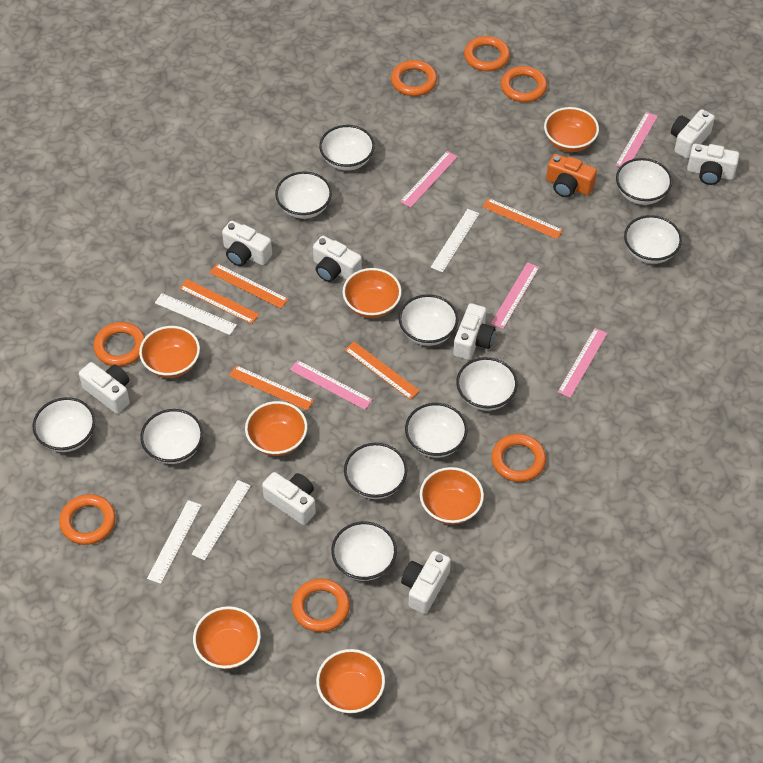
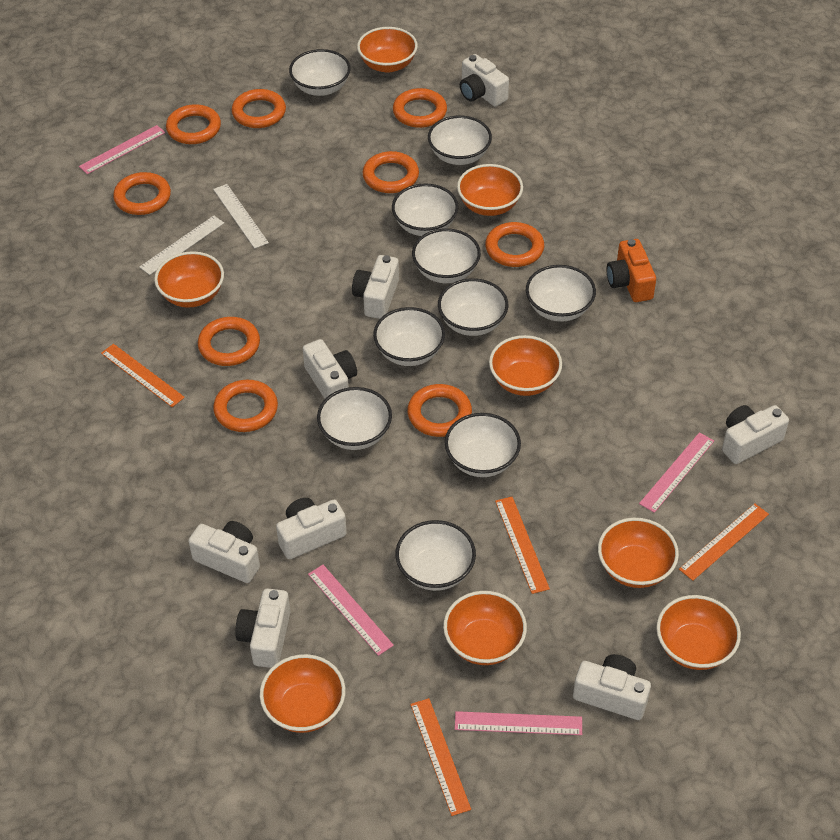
orange bowl: 7 -> 8
orange ring: 7 -> 9
orange ruler: 5 -> 4
pink ruler: 5 -> 4
white bowl: 11 -> 10
white ruler: 4 -> 2

